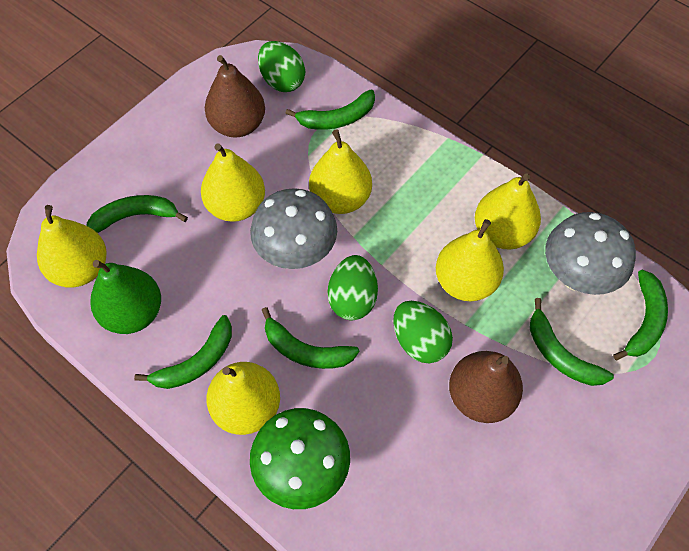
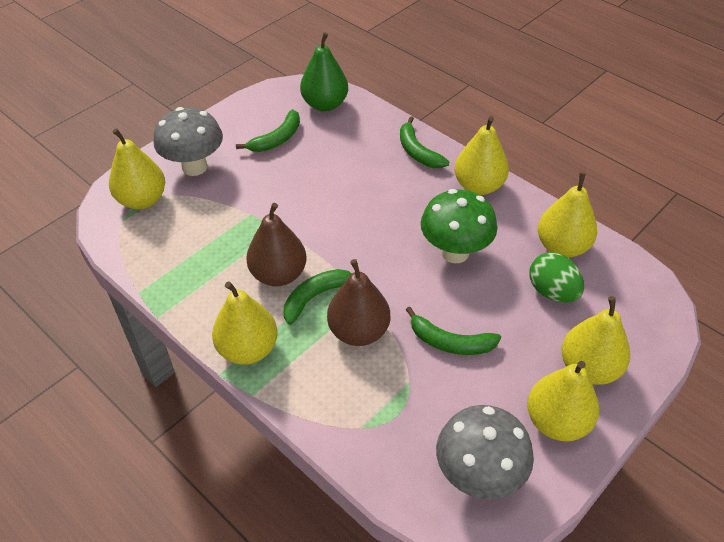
green banana: 6 -> 4
green egg: 3 -> 1

